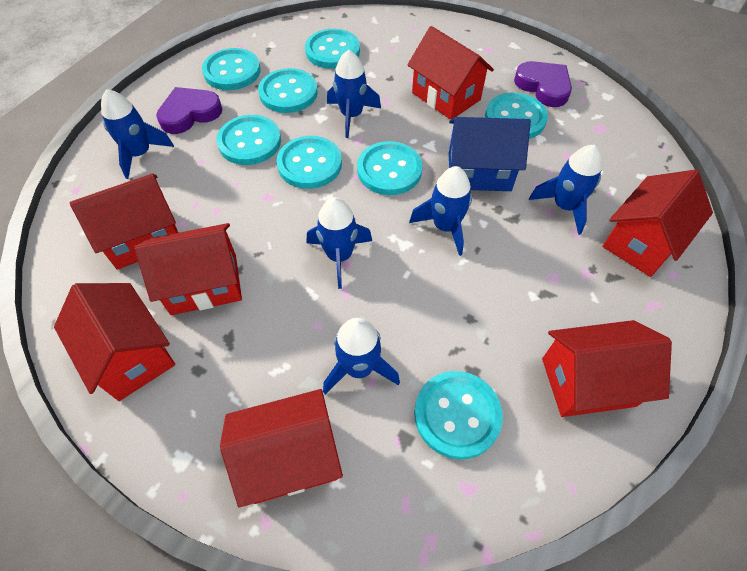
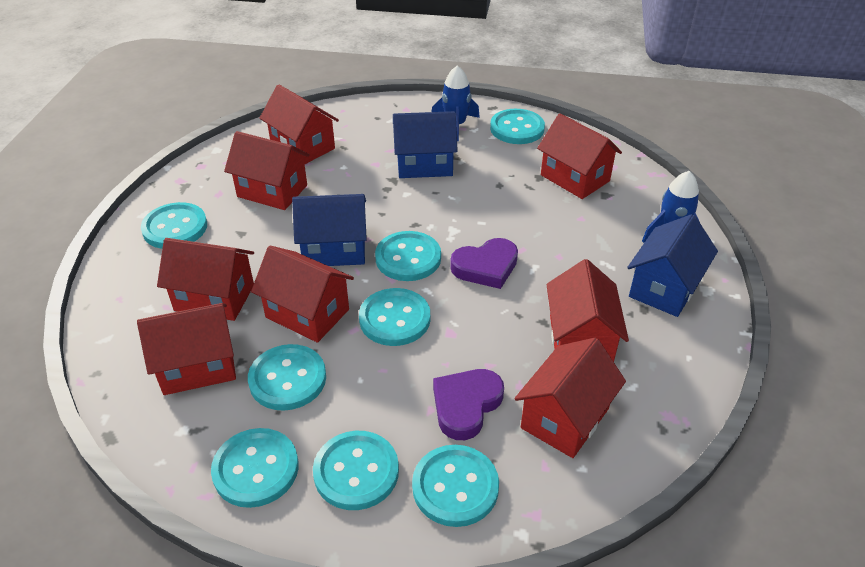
blue house: 1 -> 3
blue rocket: 6 -> 2
red house: 7 -> 8

